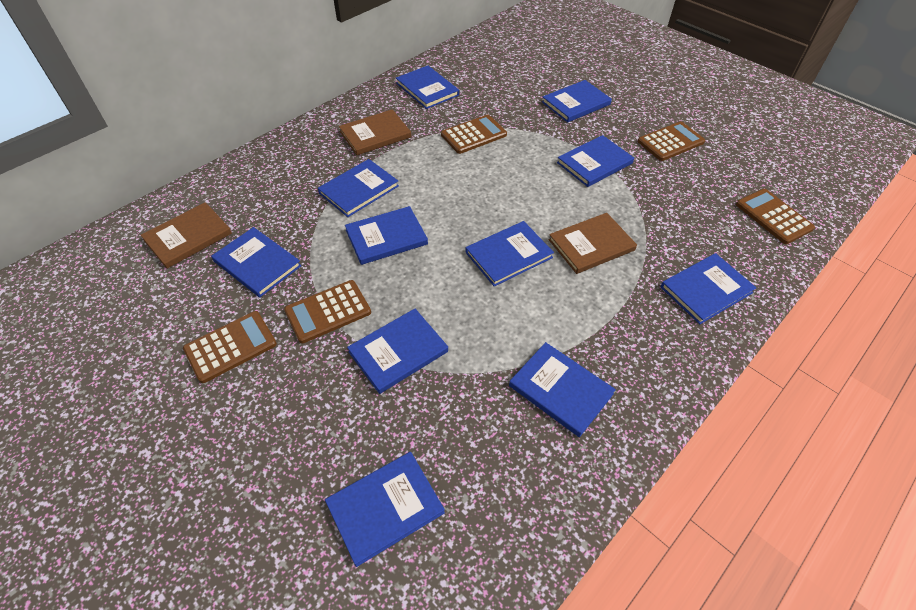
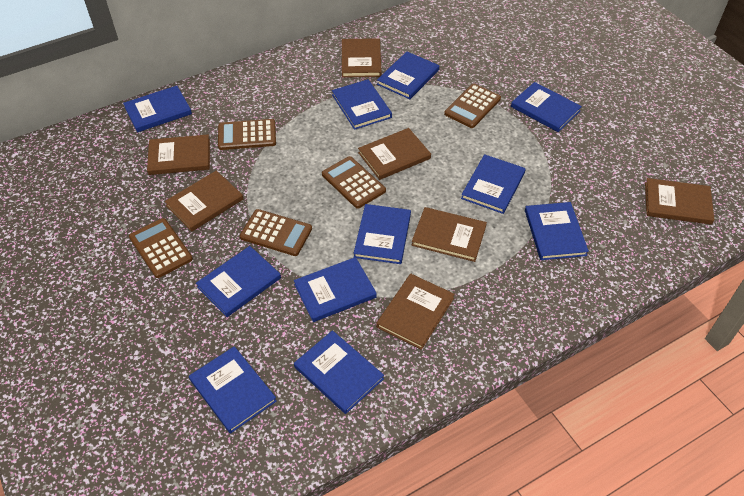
brown book: 3 -> 7

